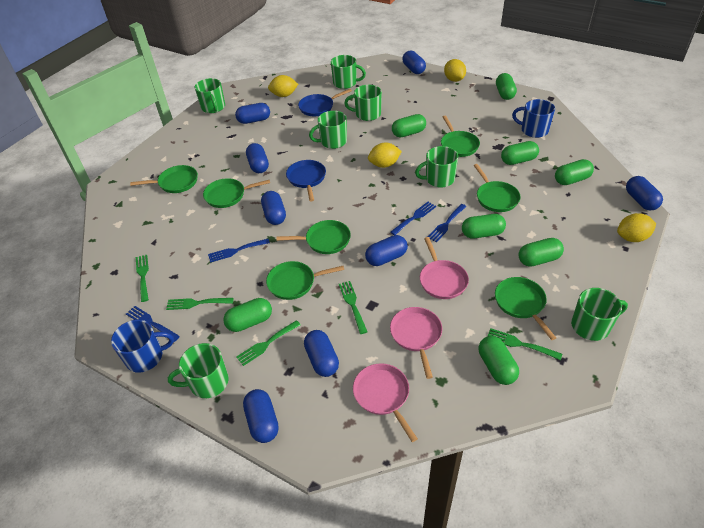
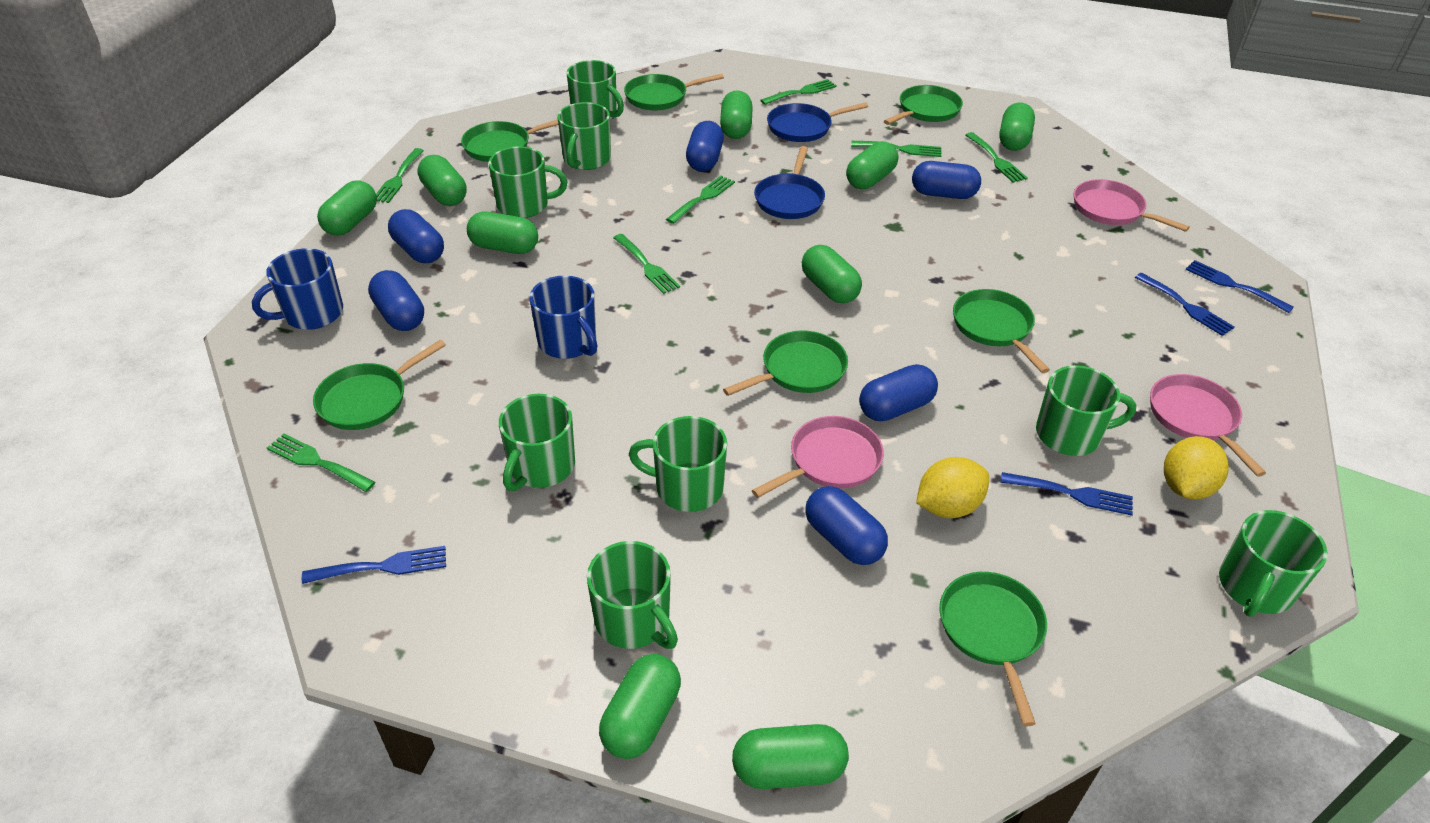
blue capsule: 8 -> 6
green capsule: 8 -> 9
green fork: 5 -> 7
green mug: 7 -> 8
yellow lemon: 4 -> 2

